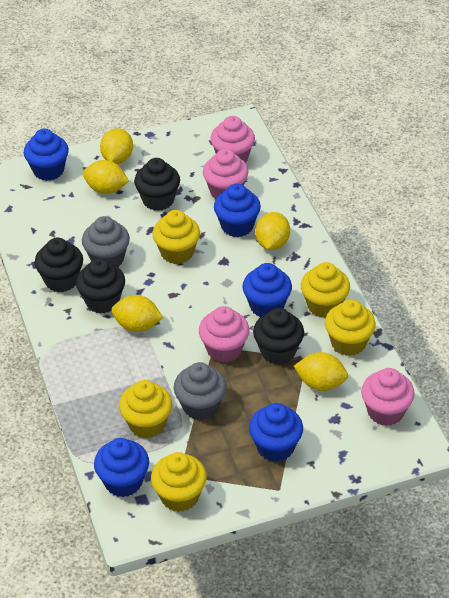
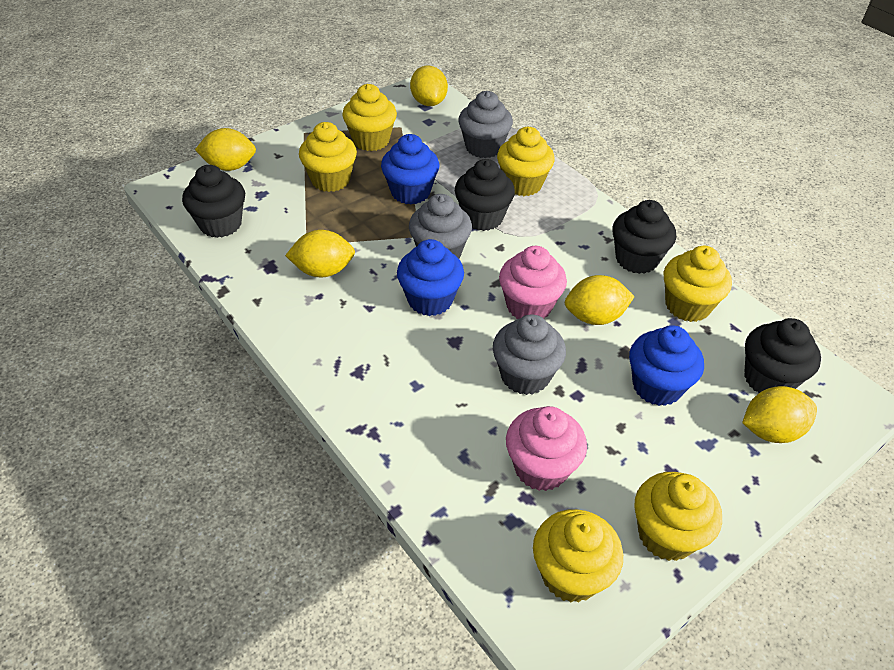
blue cupcake: 5 -> 3
grey cupcake: 2 -> 3
pink cupcake: 4 -> 2
yellow cupcake: 5 -> 6

